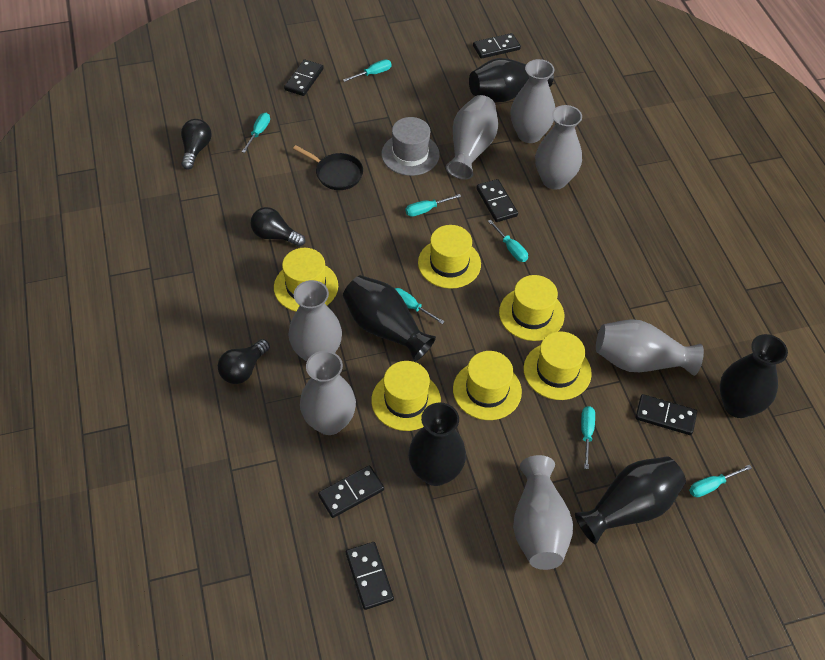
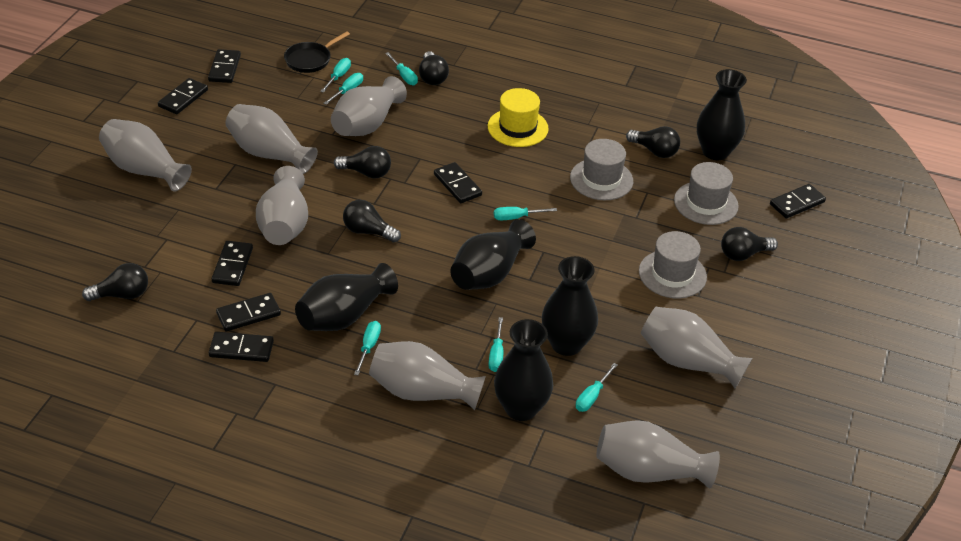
black domino: 6 -> 7
black light bulb: 3 -> 6
grey hat: 1 -> 3
yellow hat: 6 -> 1

